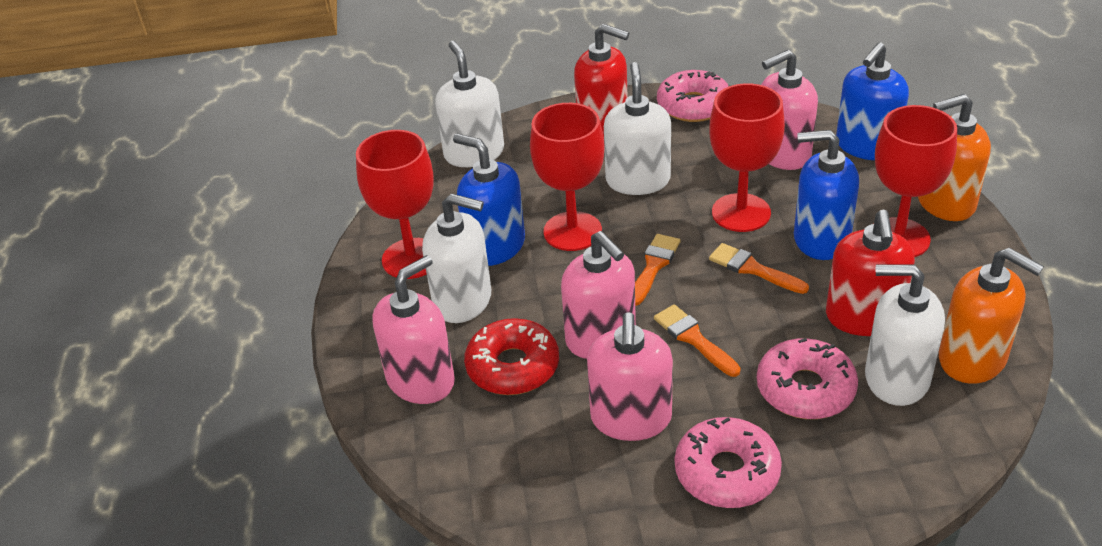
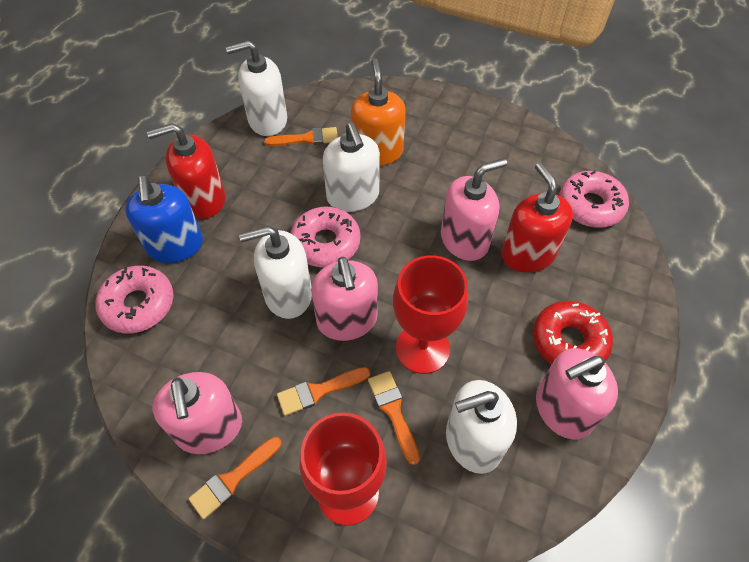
blue soap dispenser: 3 -> 1
orange brush: 3 -> 4
orange soap dispenser: 2 -> 1
red goblet: 4 -> 2

